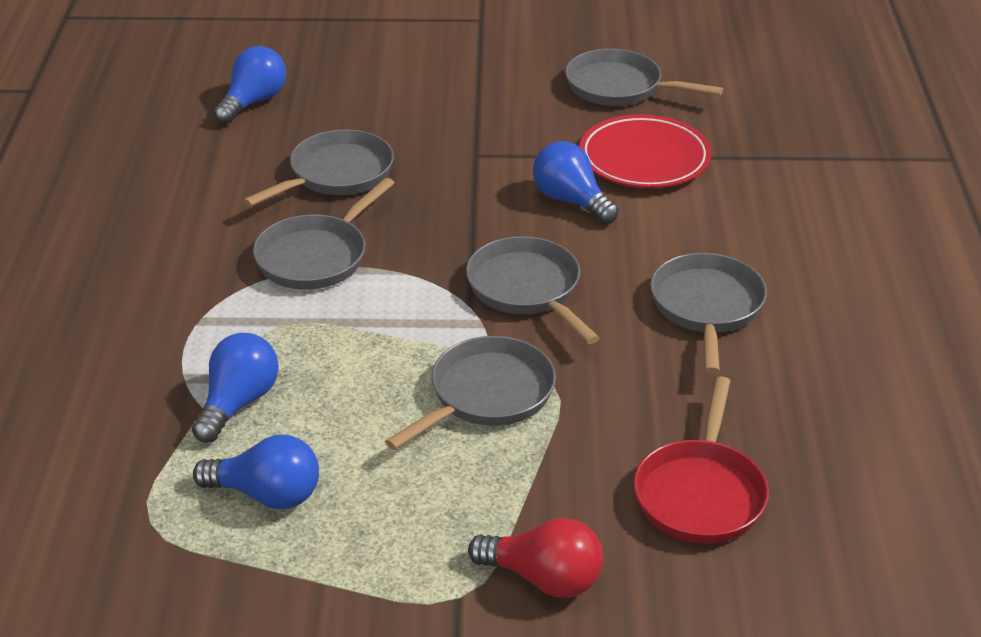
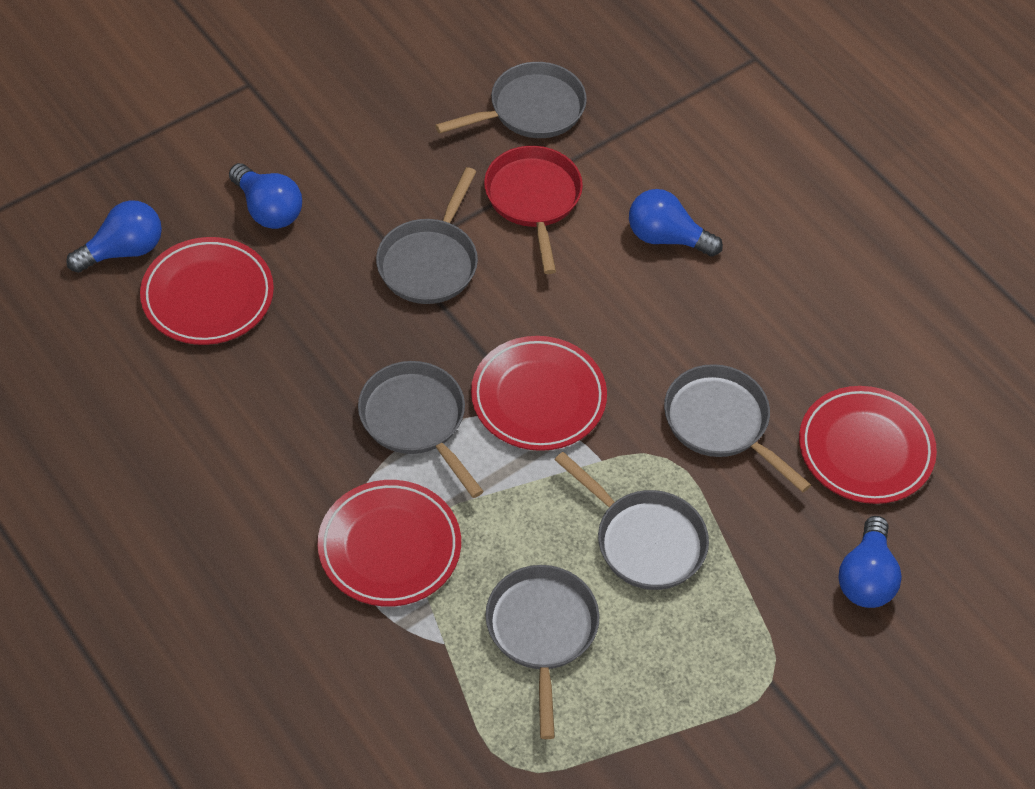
red light bulb: 1 -> 0
red plate: 1 -> 4

